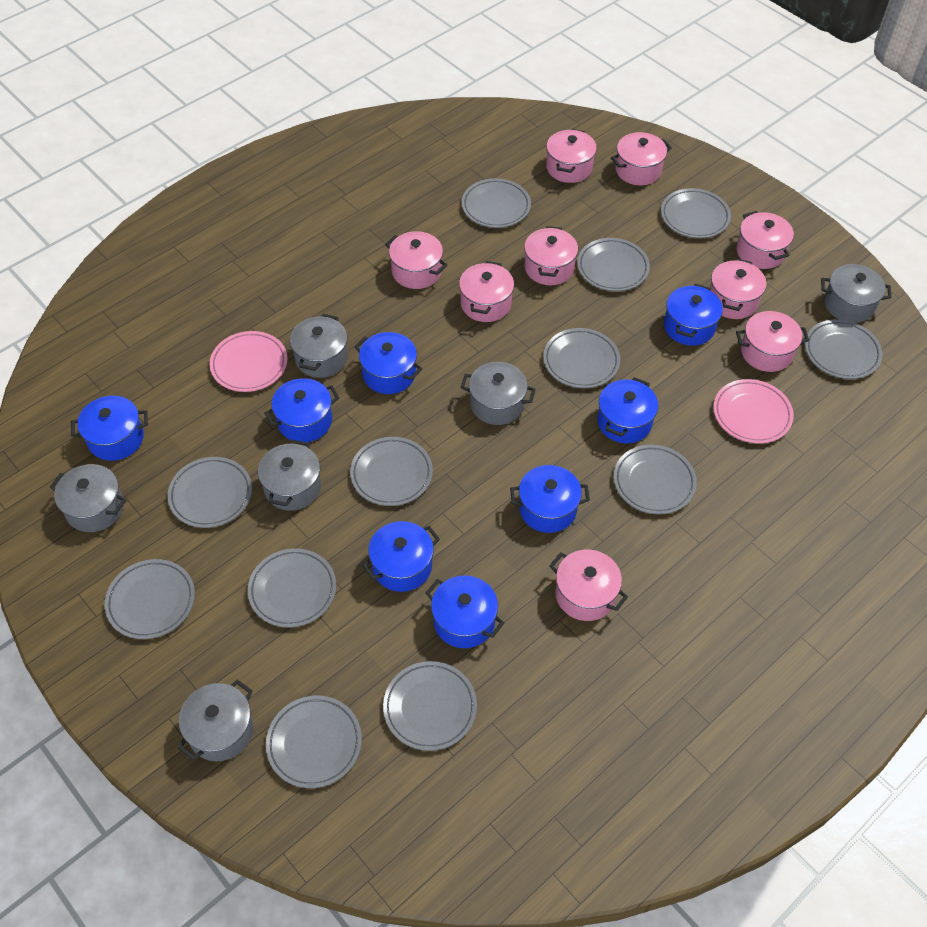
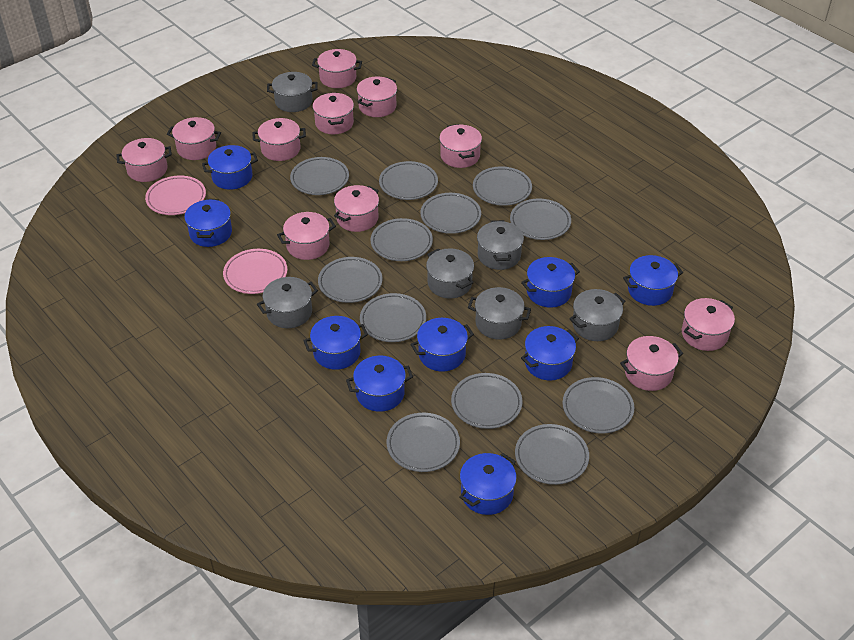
blue pot: 8 -> 9
pink pot: 9 -> 11

